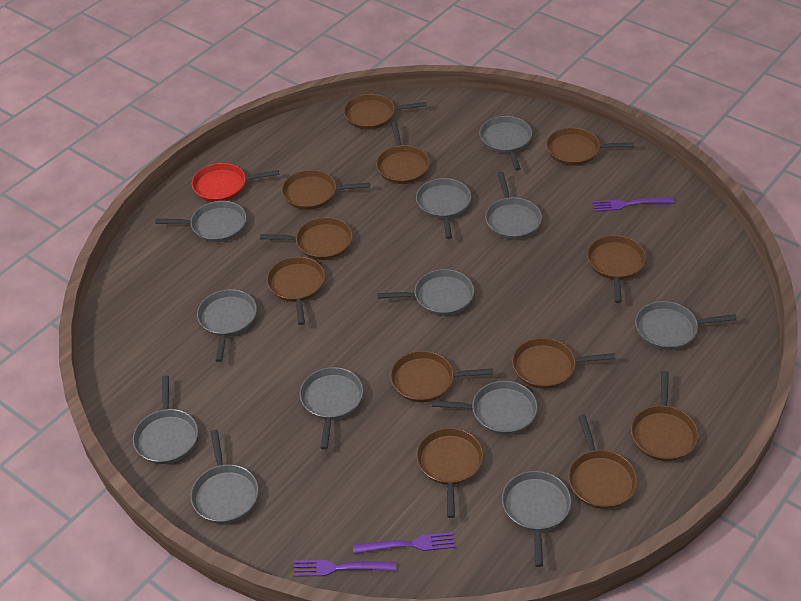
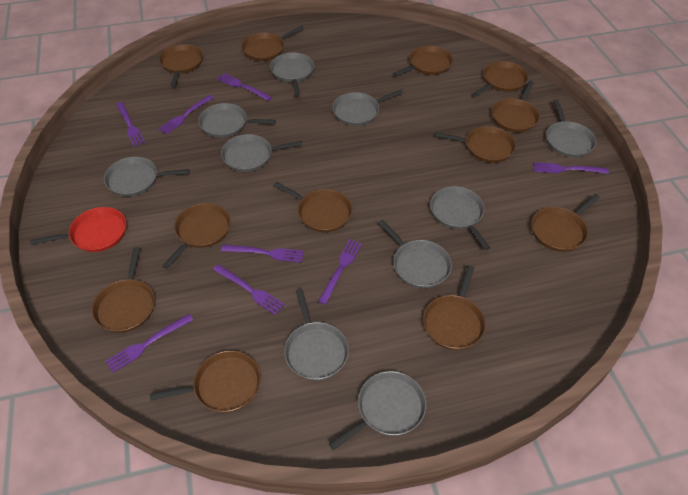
grey pan: 12 -> 10
purple fork: 3 -> 8

